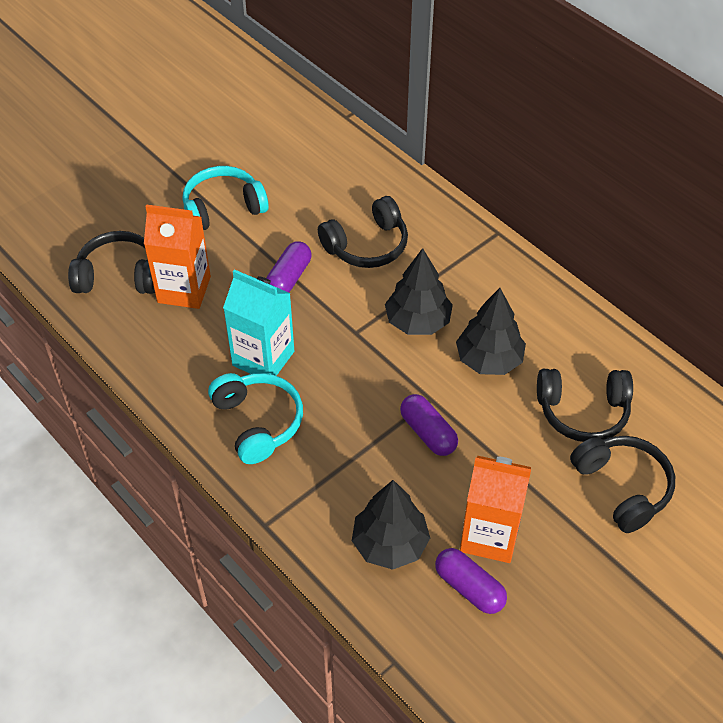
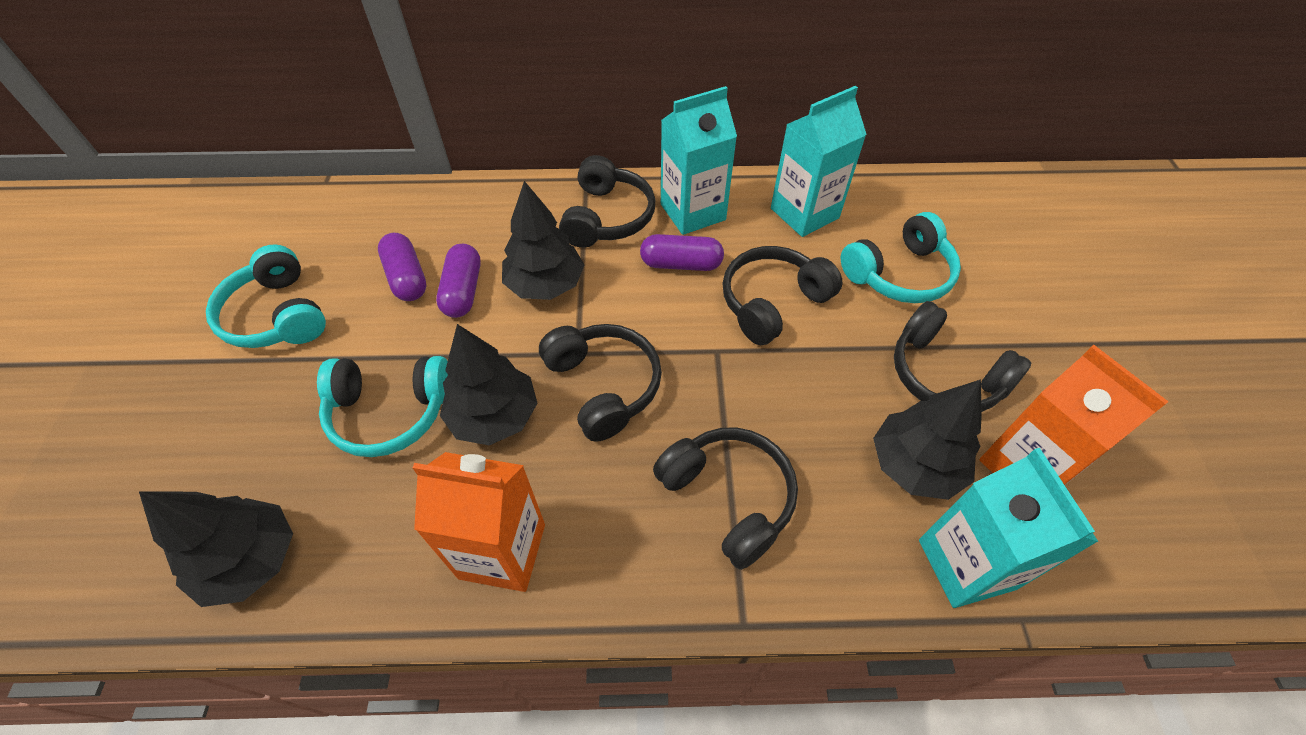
black headphones: 4 -> 5
black tree: 3 -> 4
turquoise carton: 1 -> 3
turquoise headphones: 2 -> 3

